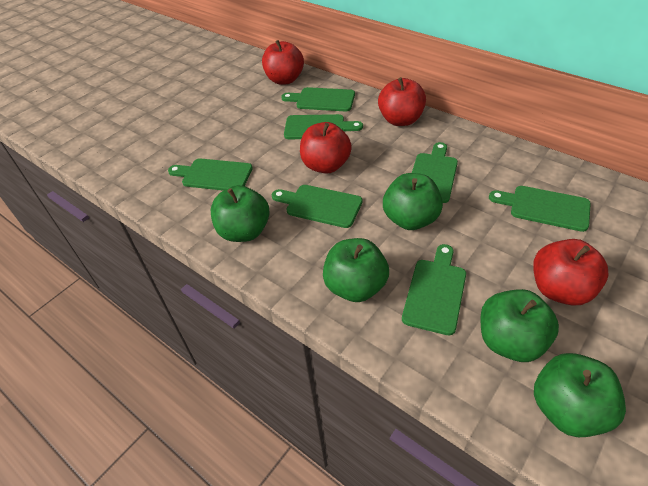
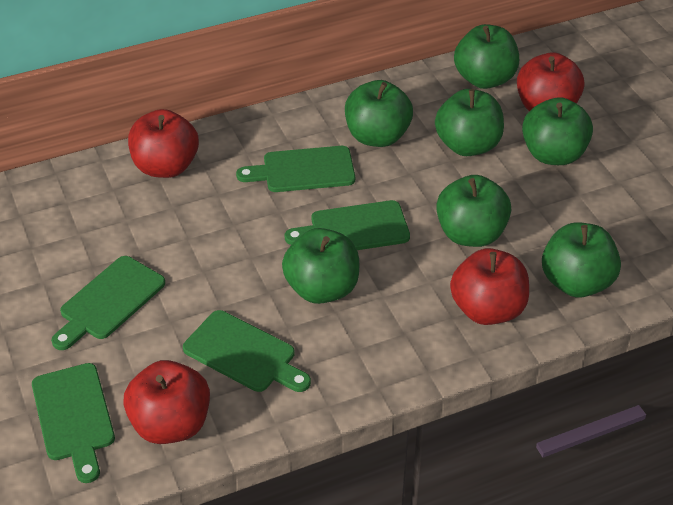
green apple: 5 -> 7
green cutting board: 7 -> 5

